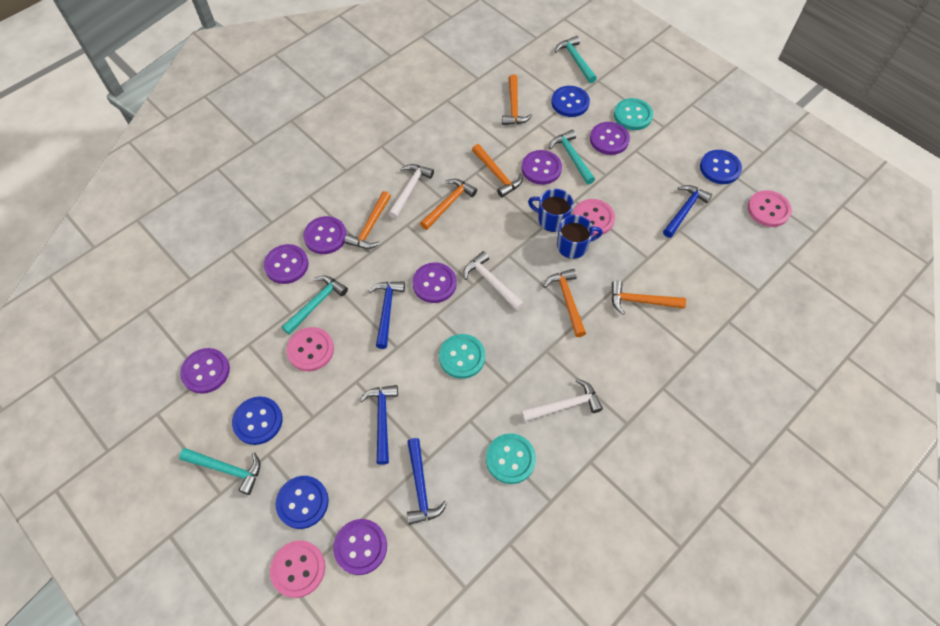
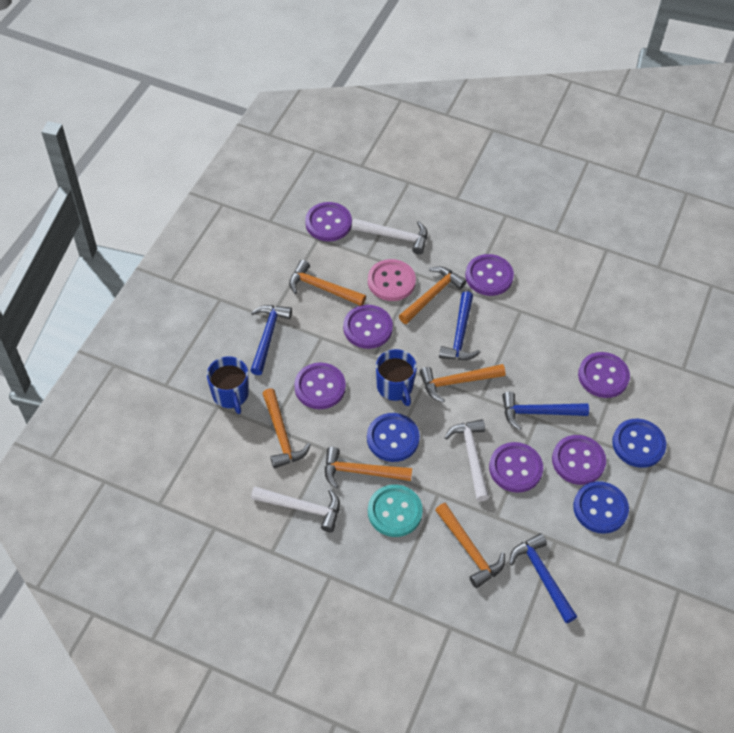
blue button: 4 -> 3
pink button: 4 -> 1
turquoise button: 3 -> 1
turquoise hammer: 4 -> 0

